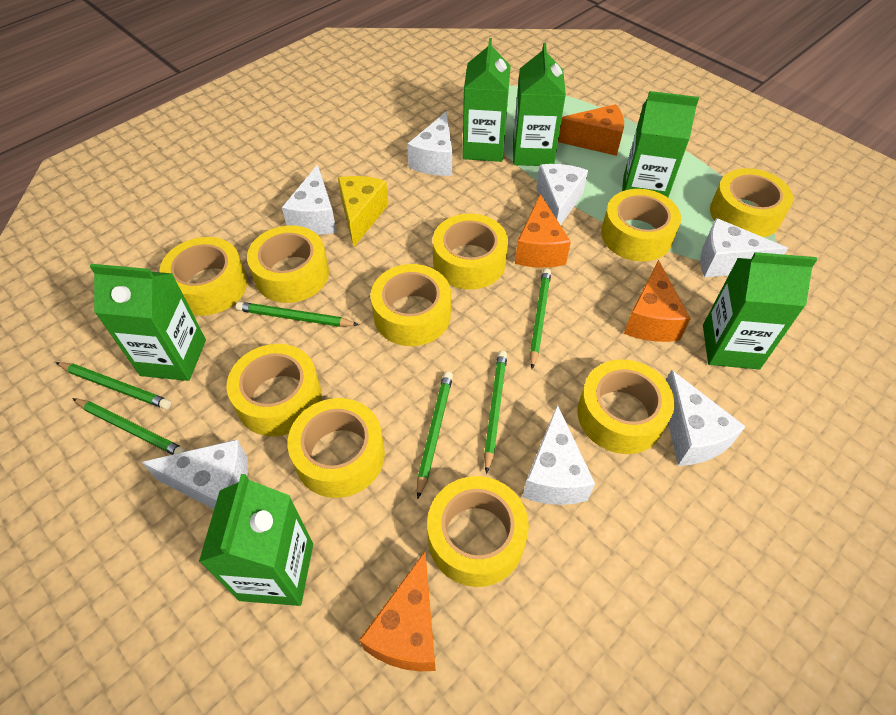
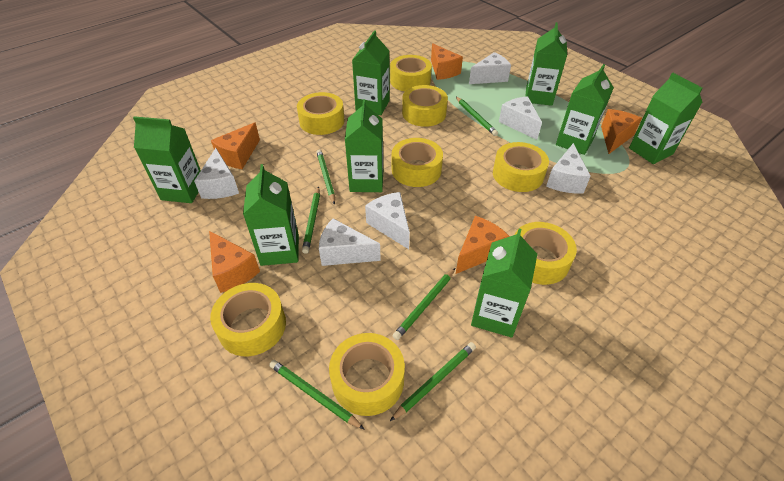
green carton: 6 -> 8
orange cheese: 4 -> 5
white cheese: 7 -> 6
yellow cheese: 1 -> 0
yellow tape: 10 -> 8

